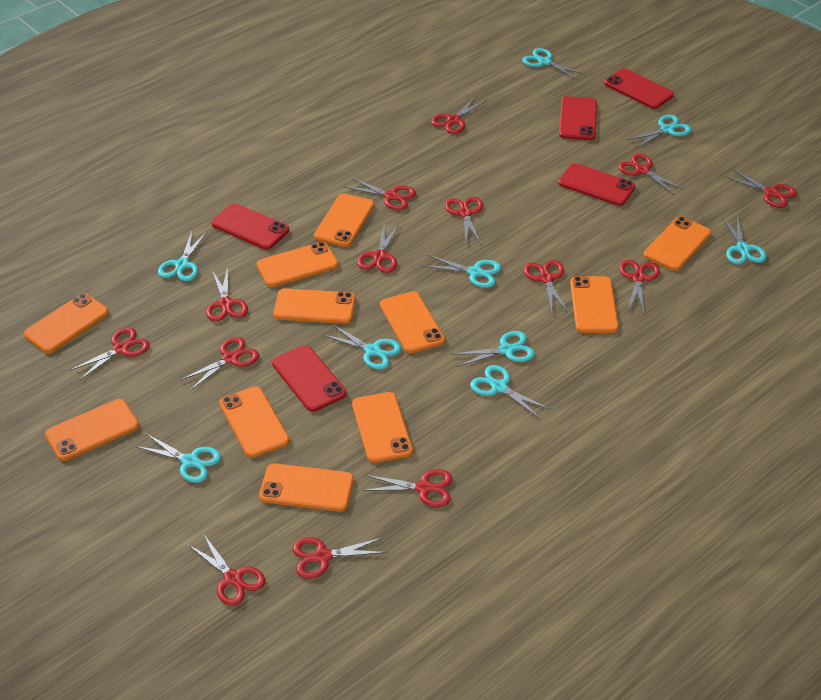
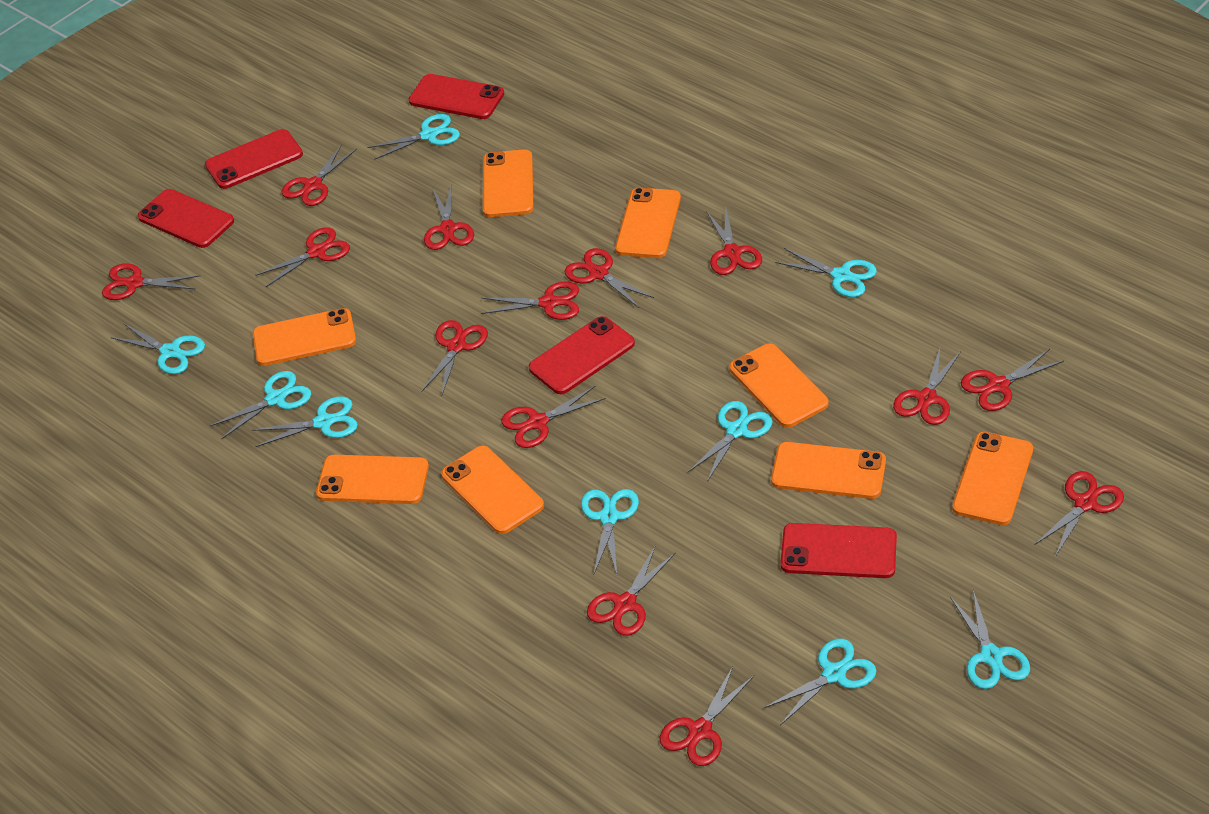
orange phone: 11 -> 8

